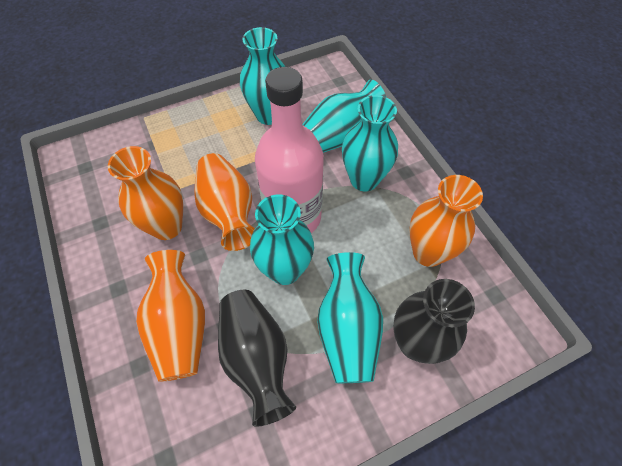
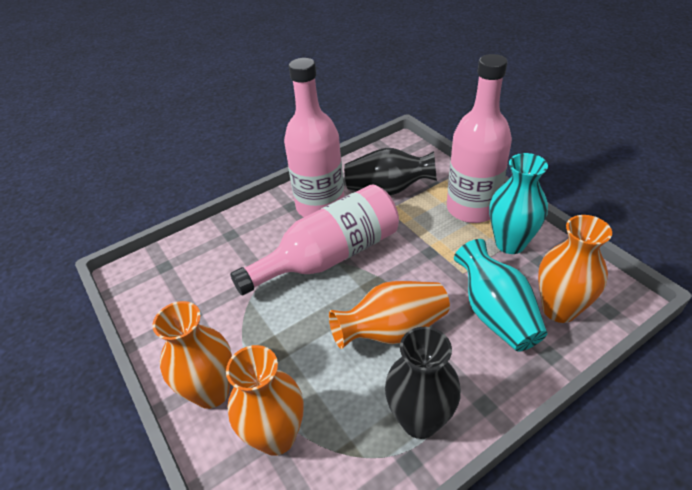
pink bottle: 1 -> 3
turquoise vase: 5 -> 2

